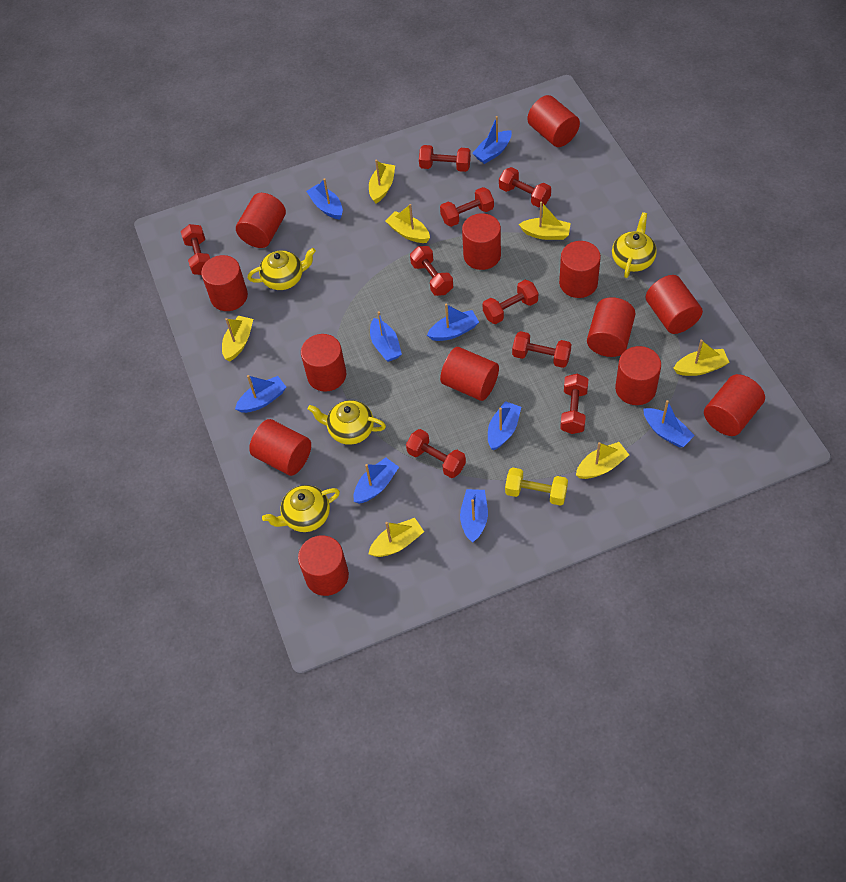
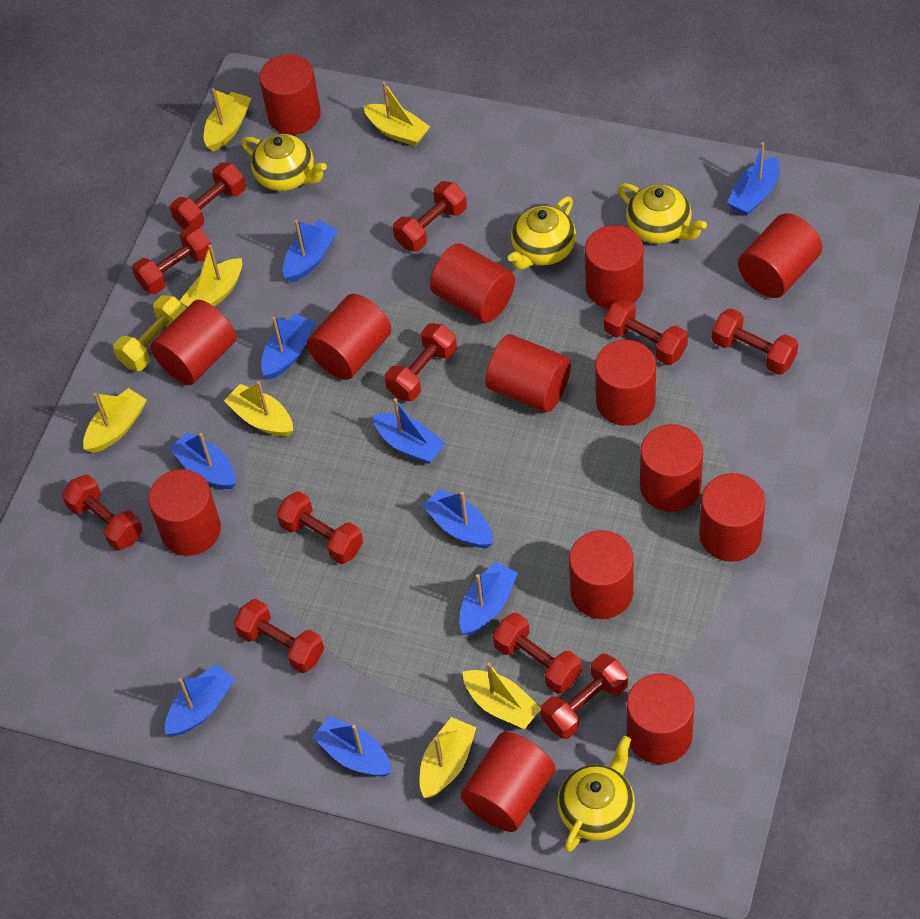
red cylinder: 13 -> 14
red dumbbell: 9 -> 11

